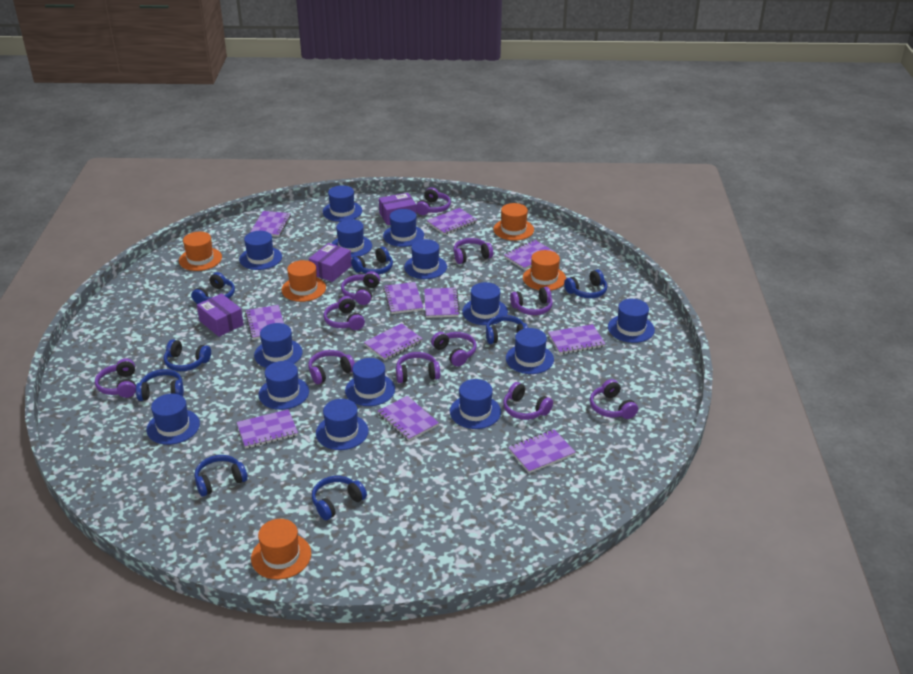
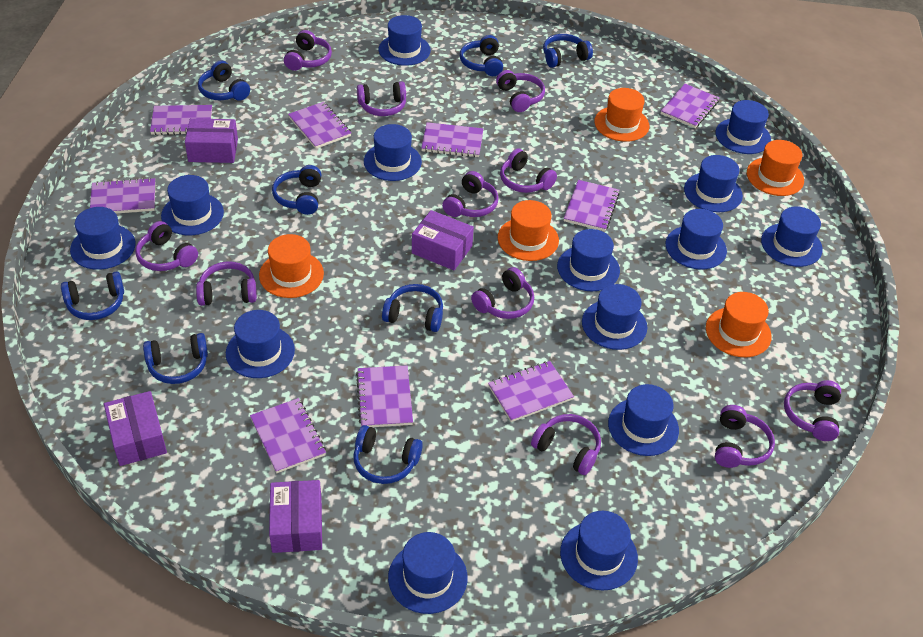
purple box: 3 -> 4
purple notebook: 11 -> 9

